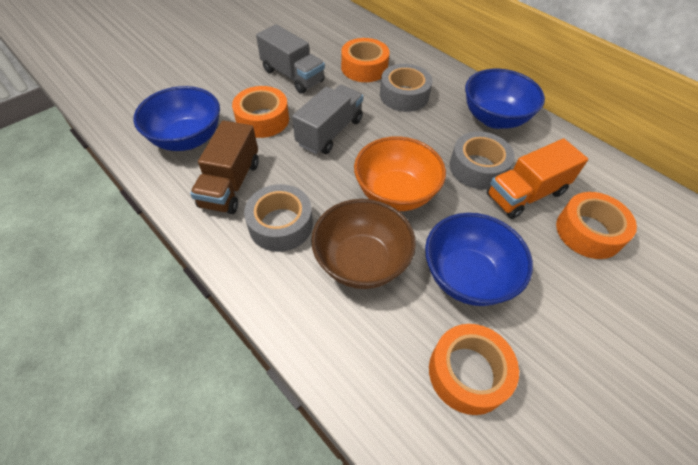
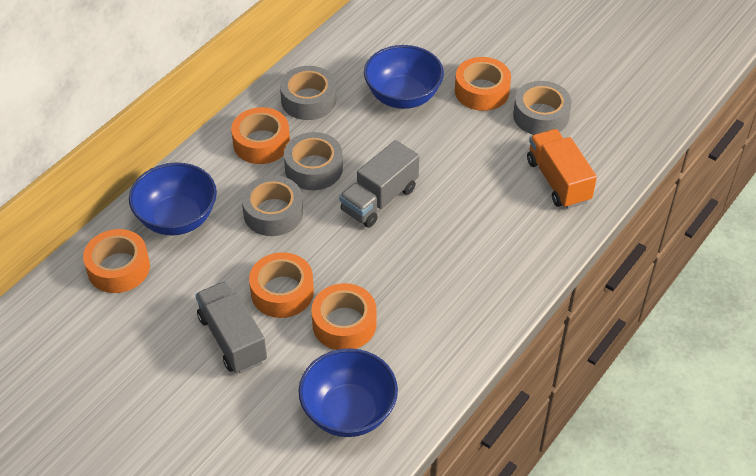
brown bowl: 1 -> 0
brown truck: 1 -> 0
grey tape: 3 -> 4
orange bowl: 1 -> 0
orange tape: 4 -> 5

